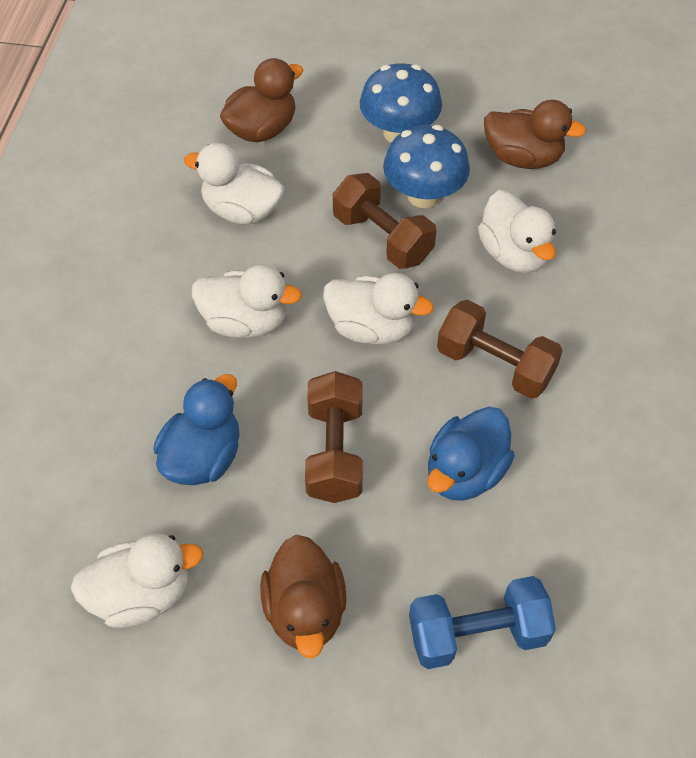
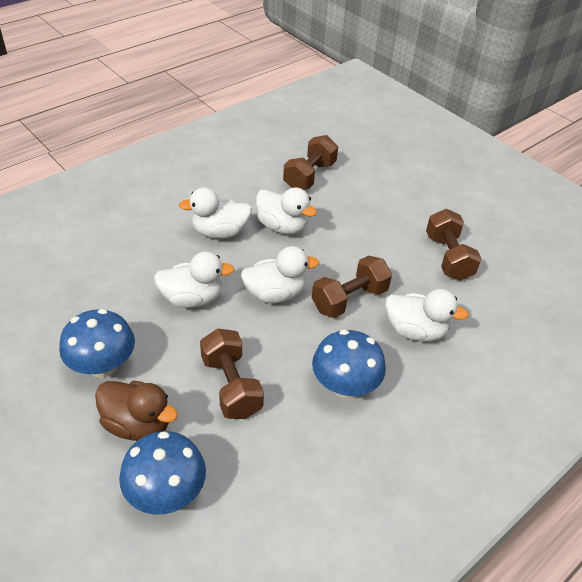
blue duck: 2 -> 0
blue dumbbell: 1 -> 0
blue mushroom: 2 -> 3
brown duck: 3 -> 1
brown dumbbell: 3 -> 4

